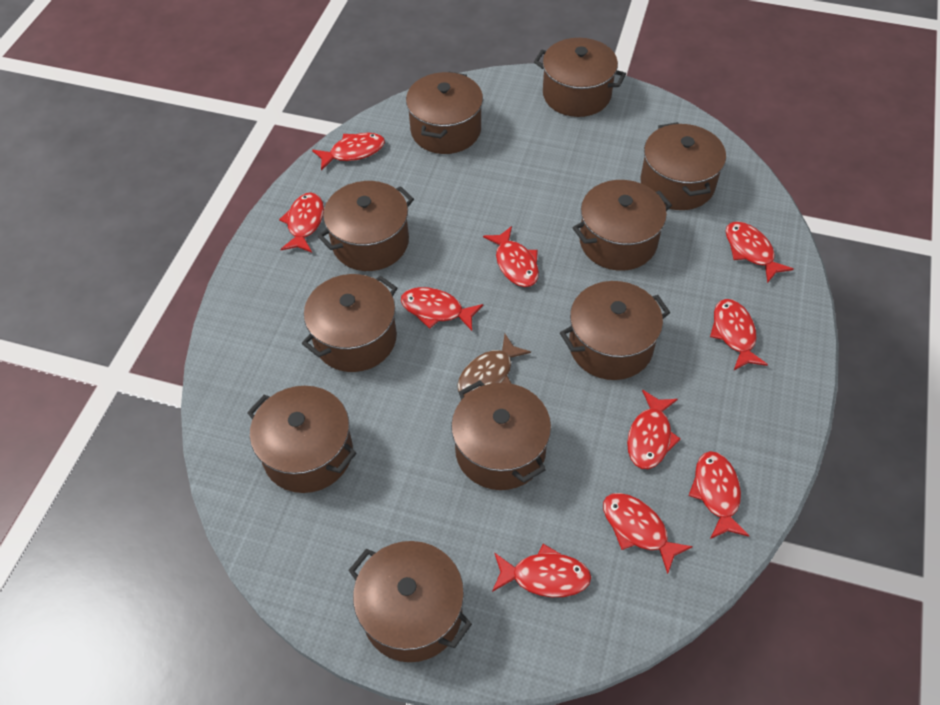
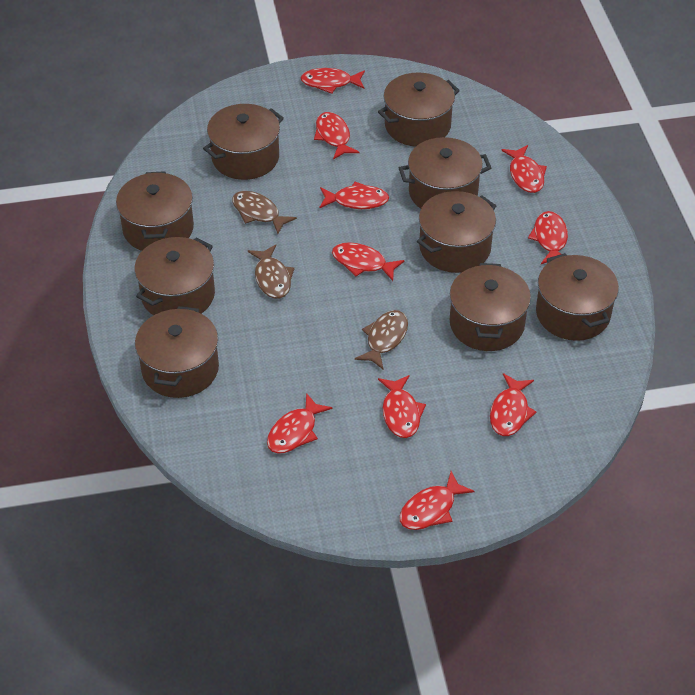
brown fish: 1 -> 3
brown pot: 10 -> 9

